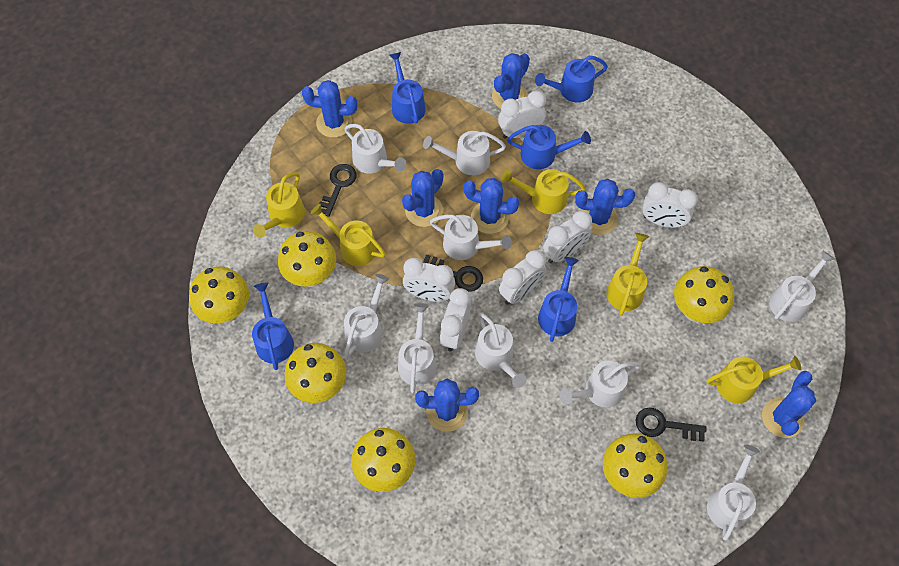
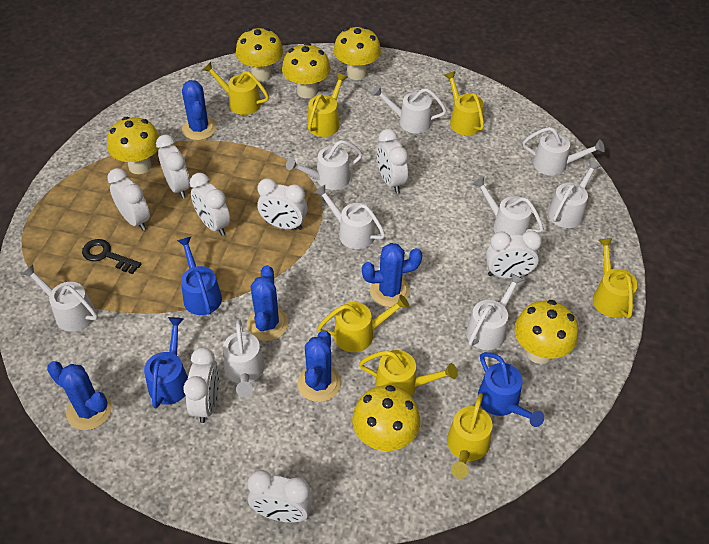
black key: 3 -> 1
blue cactus: 7 -> 5
blue watering can: 5 -> 3
white clock: 6 -> 8
yellow watering can: 5 -> 7

